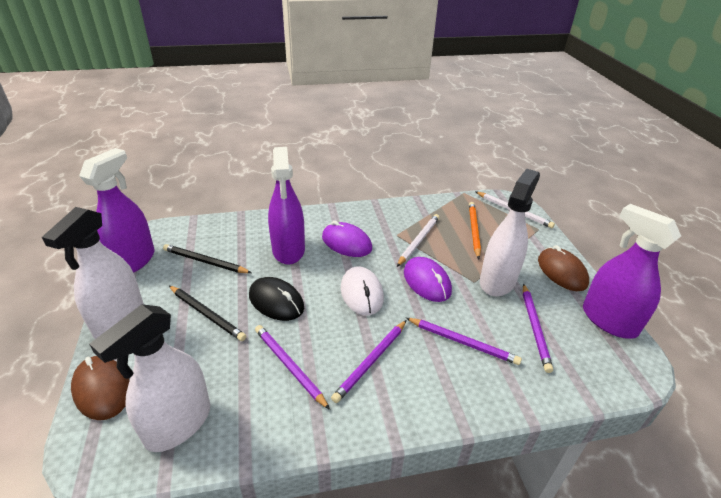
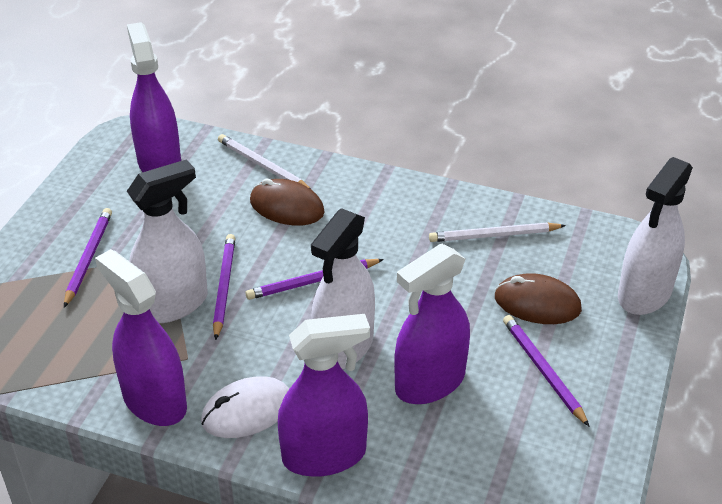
black mouse: 1 -> 0
black pencil: 2 -> 0
orange pencil: 1 -> 0
purple mouse: 2 -> 0
purple spray bottle: 3 -> 4

